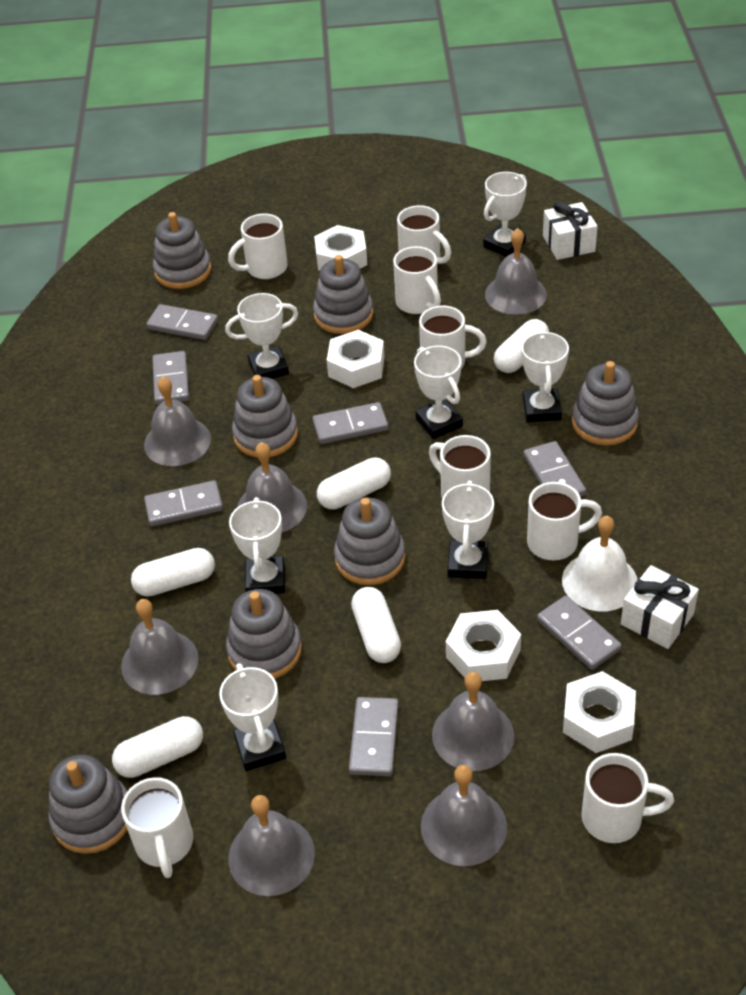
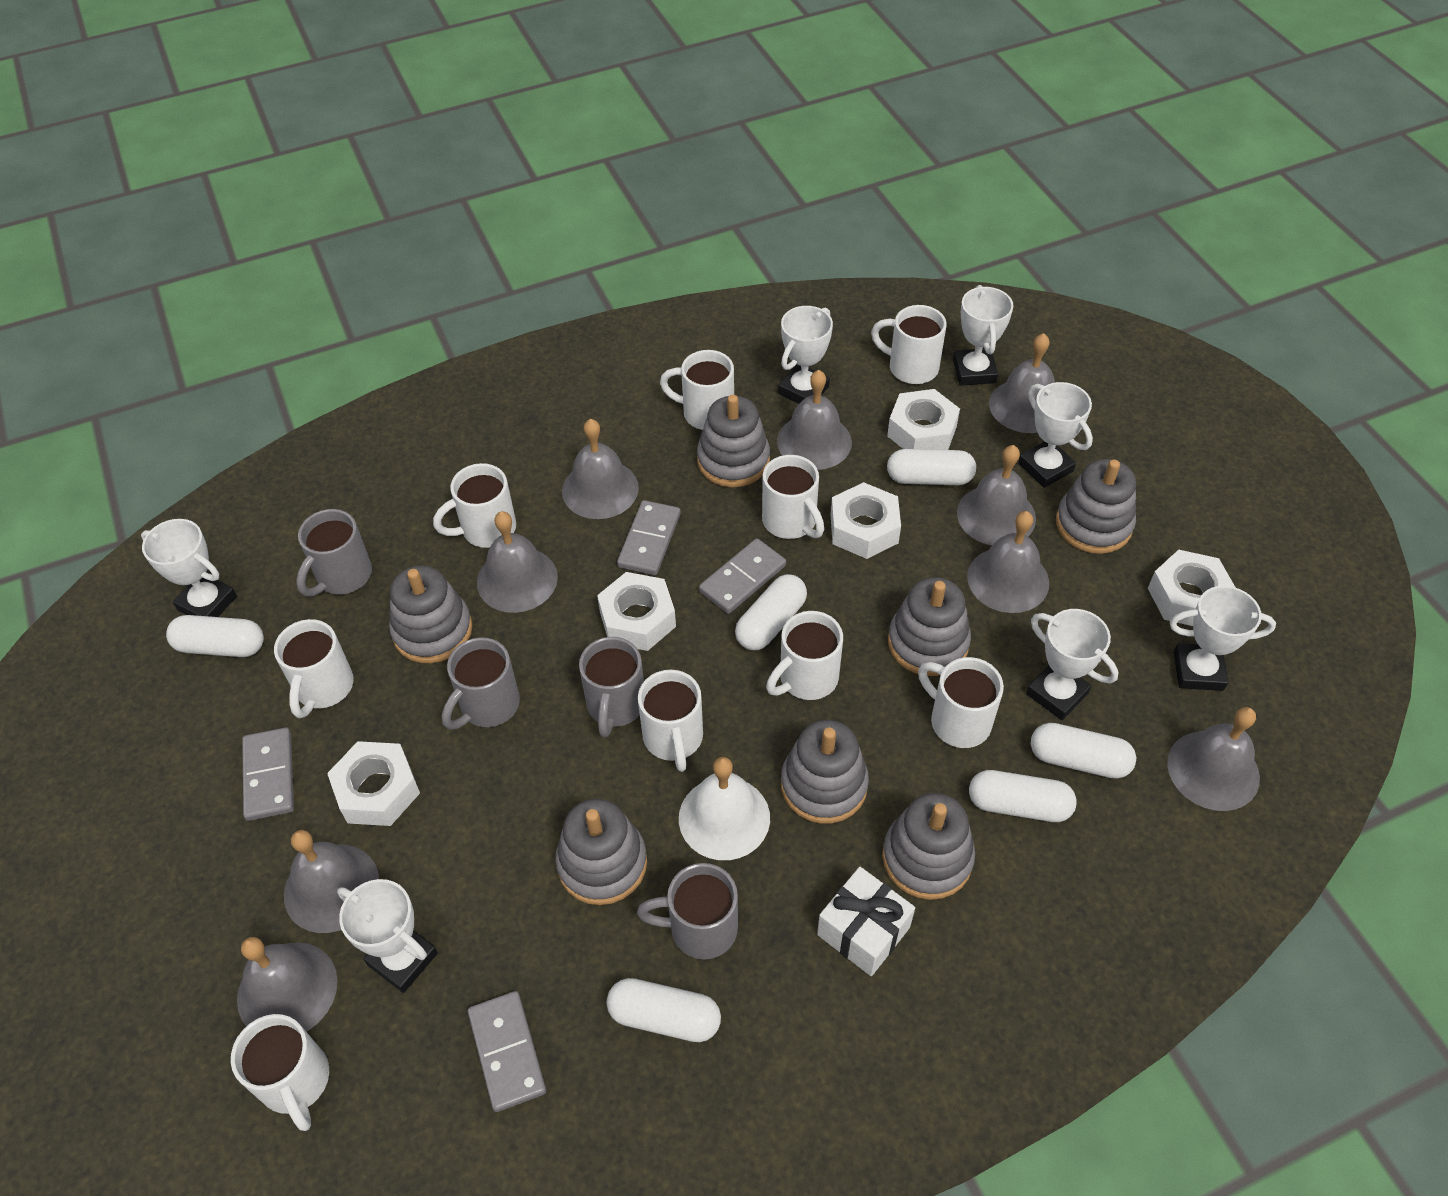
grey bell: 7 -> 9
grey domino: 7 -> 4
grey mug: 0 -> 4
white capsule: 5 -> 6
white gift: 2 -> 1
white mug: 8 -> 9
white nut: 4 -> 5

